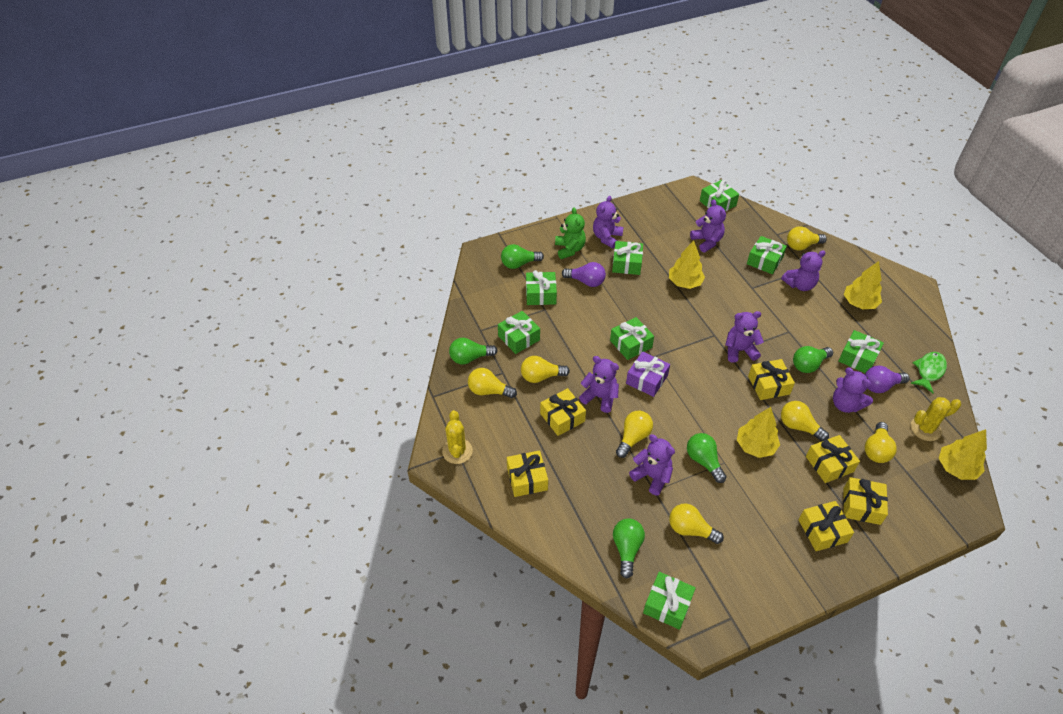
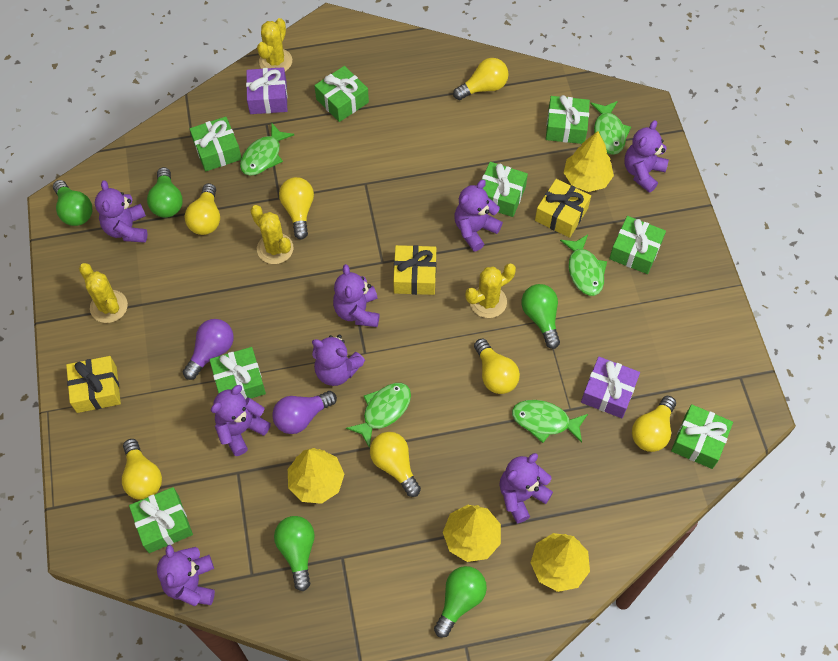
green fish: 1 -> 5
green teddy bear: 1 -> 0
purple gift: 1 -> 2
purple teddy bear: 7 -> 8
yellow cactus: 2 -> 4
yellow gift: 6 -> 3

